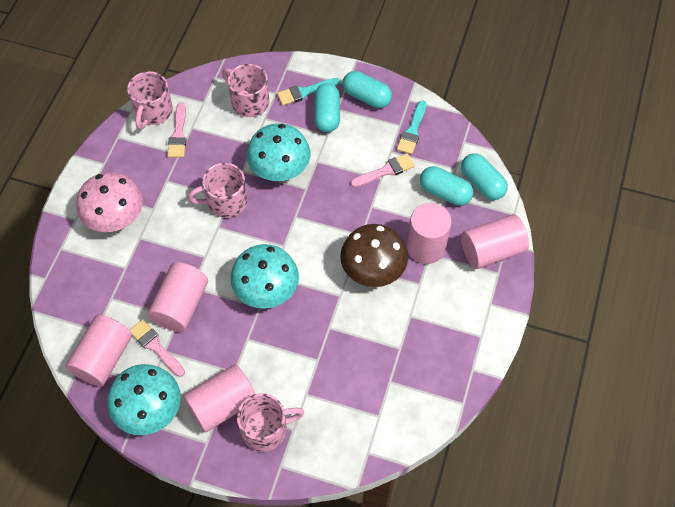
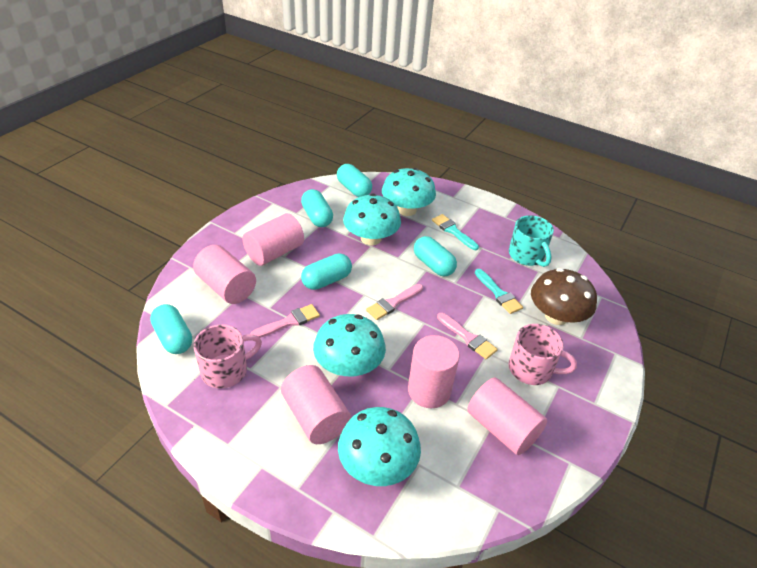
pink mug: 4 -> 2
pink mushroom: 1 -> 0
turquoise capsule: 4 -> 5
turquoise mug: 0 -> 1
turquoise mushroom: 3 -> 4

